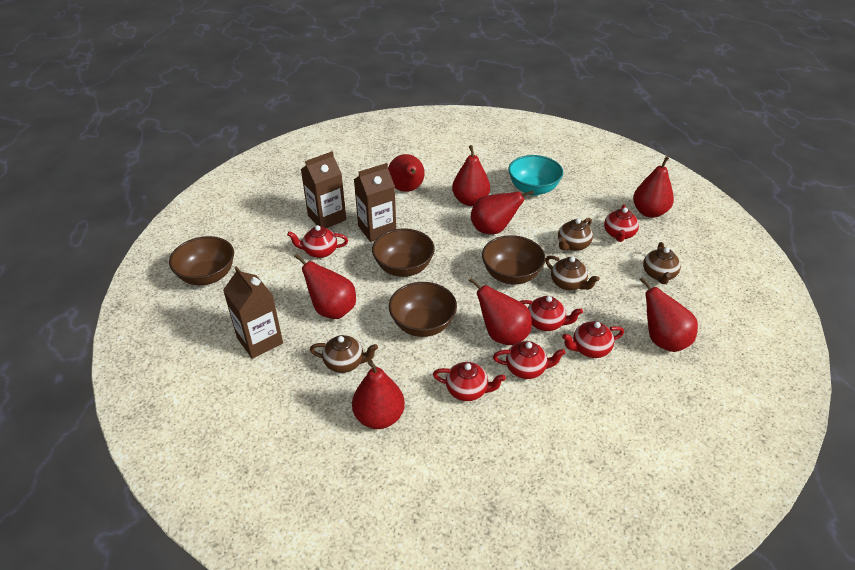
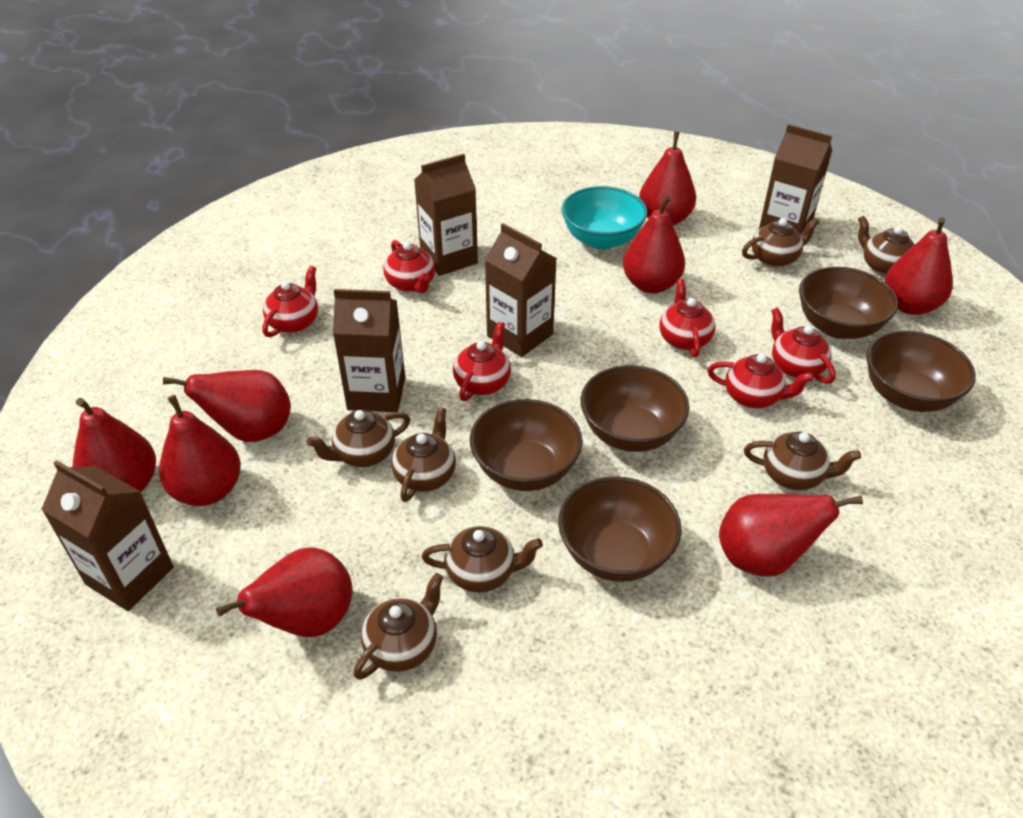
brown bowl: 4 -> 5
brown carton: 3 -> 5
brown teapot: 4 -> 7

